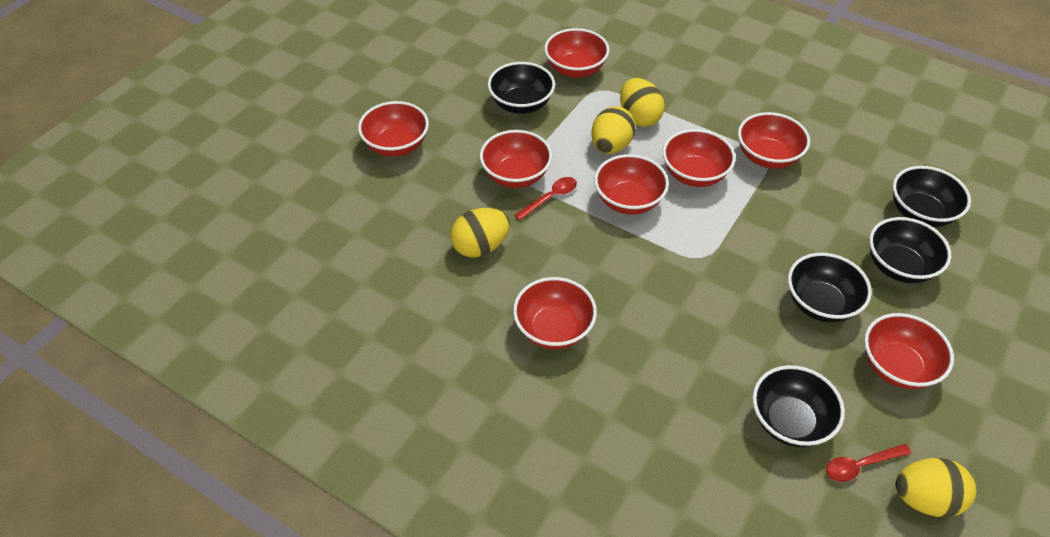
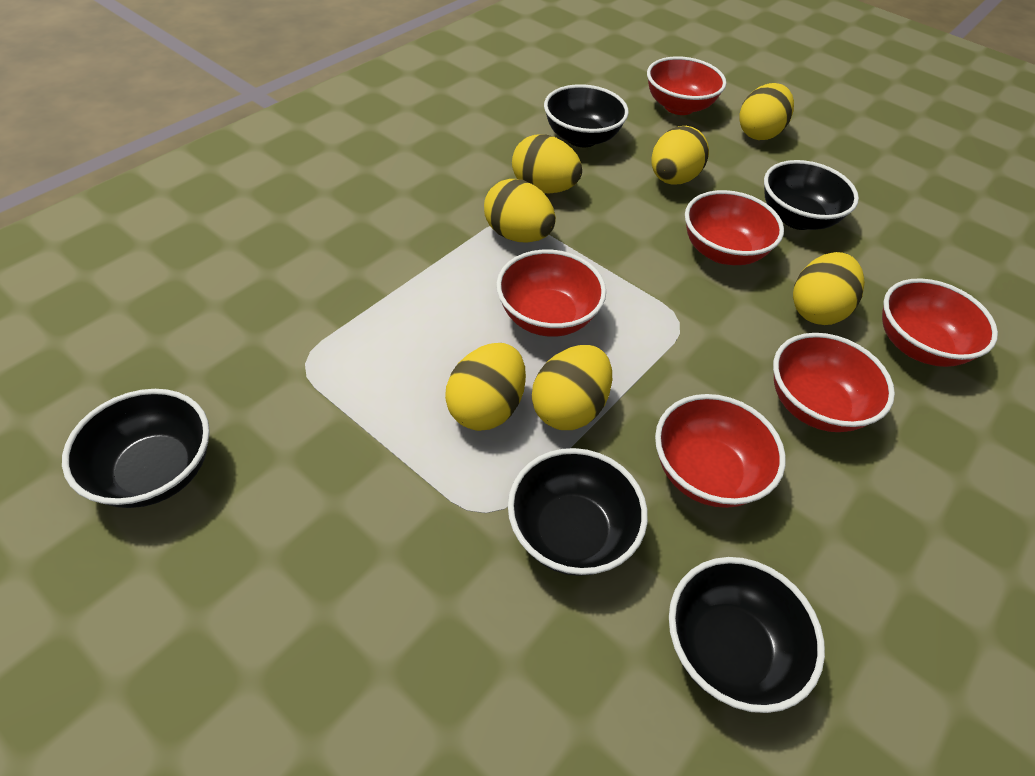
red bowl: 8 -> 6
red spoon: 2 -> 0
yellow egg: 4 -> 7

